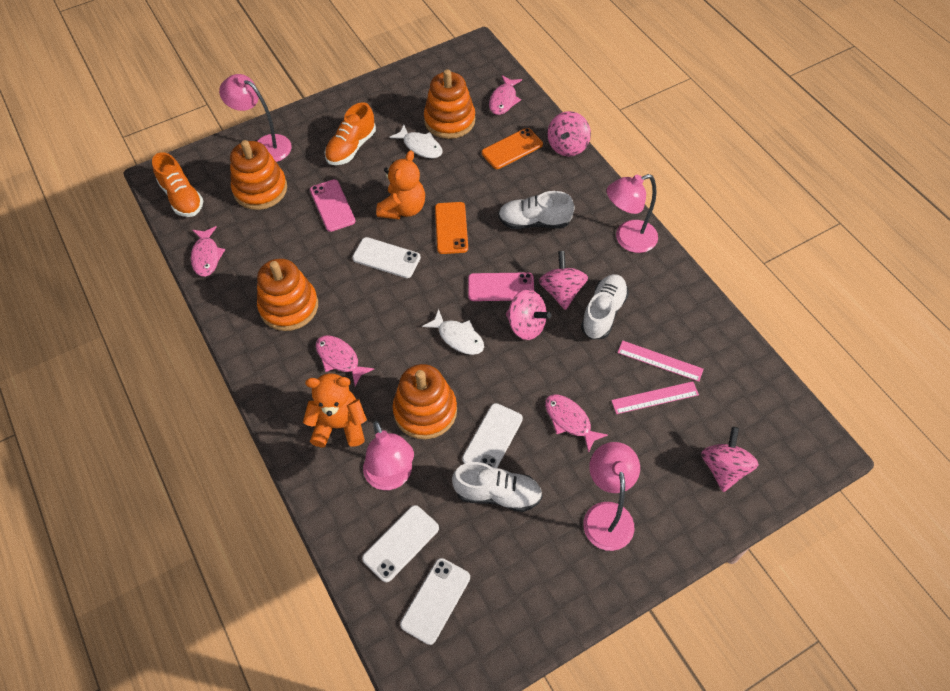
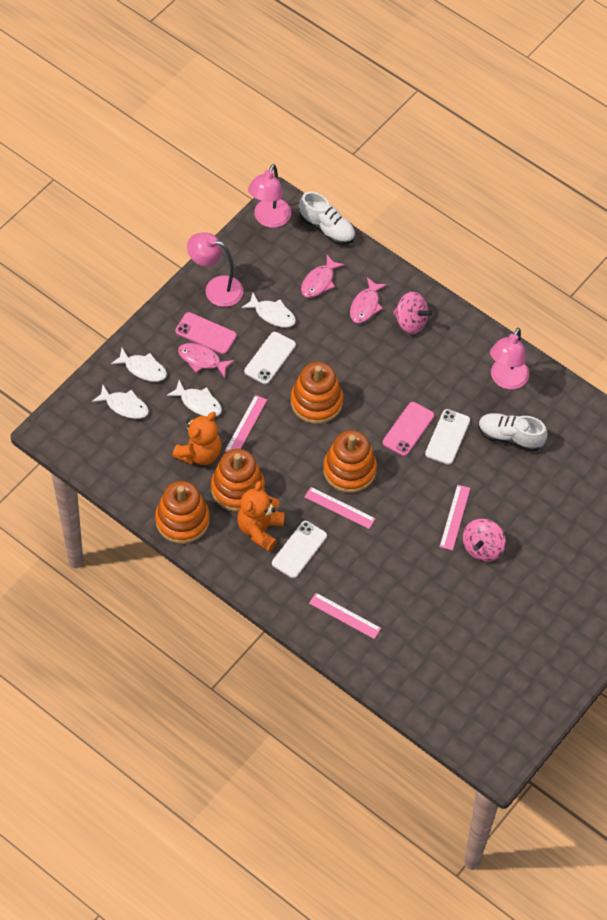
orange phone: 2 -> 0
orange shoe: 2 -> 0
pink fish: 4 -> 3
pink lamp: 4 -> 3
pink ruler: 2 -> 4
pink spinning top: 4 -> 2
white fish: 2 -> 4
white phone: 4 -> 3
white shoe: 3 -> 2

